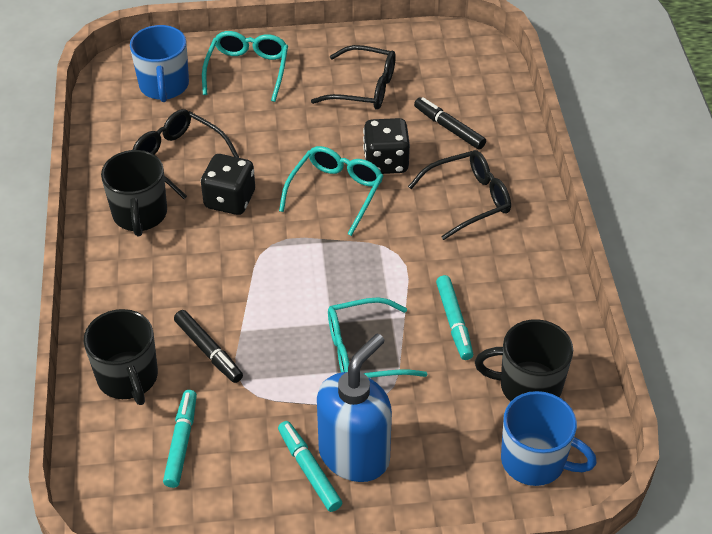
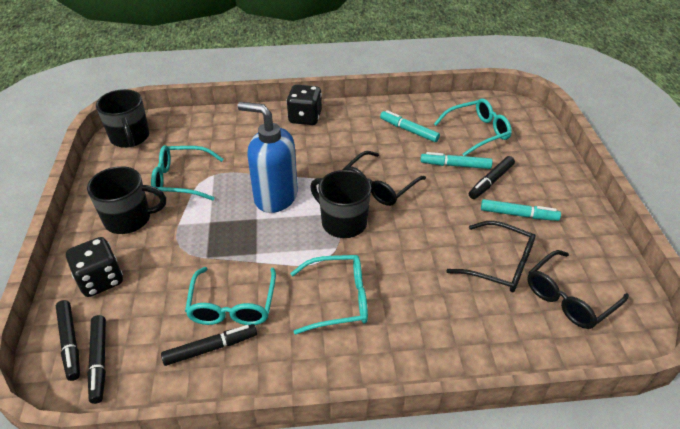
black marker: 2 -> 4
blue mug: 2 -> 0
turquoise glasses: 3 -> 4

